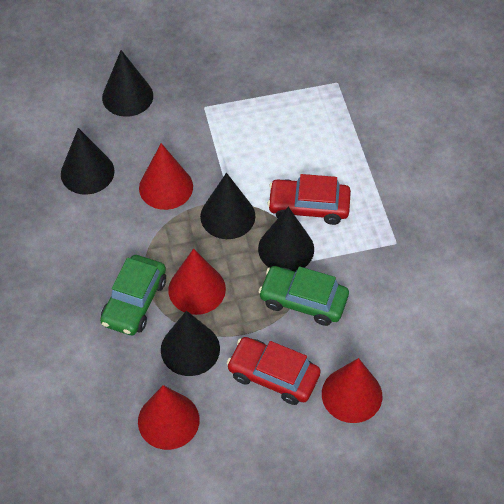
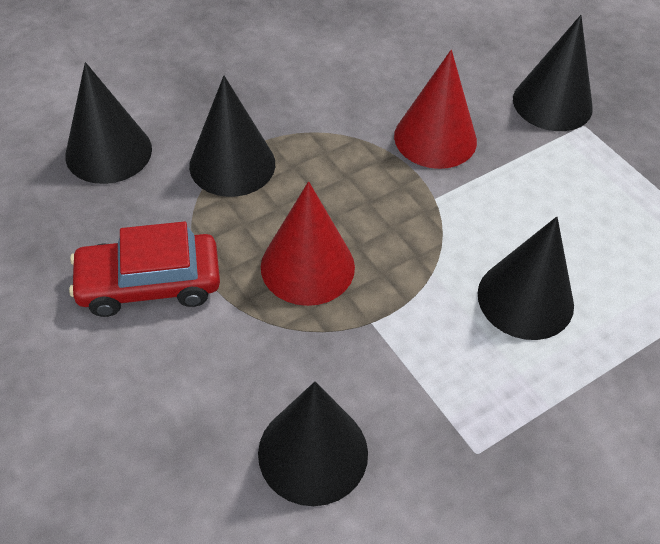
green car: 2 -> 0
red car: 2 -> 1
red cone: 4 -> 2

